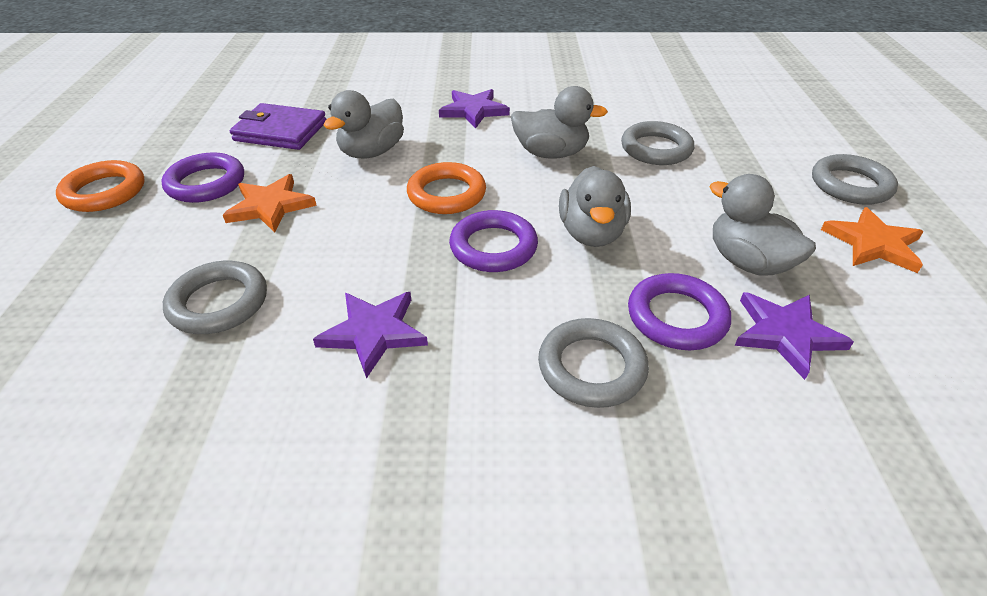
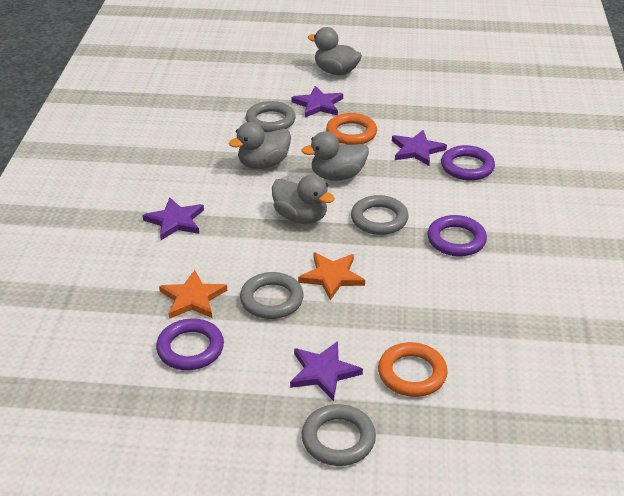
purple star: 3 -> 4
purple wallet: 1 -> 0

